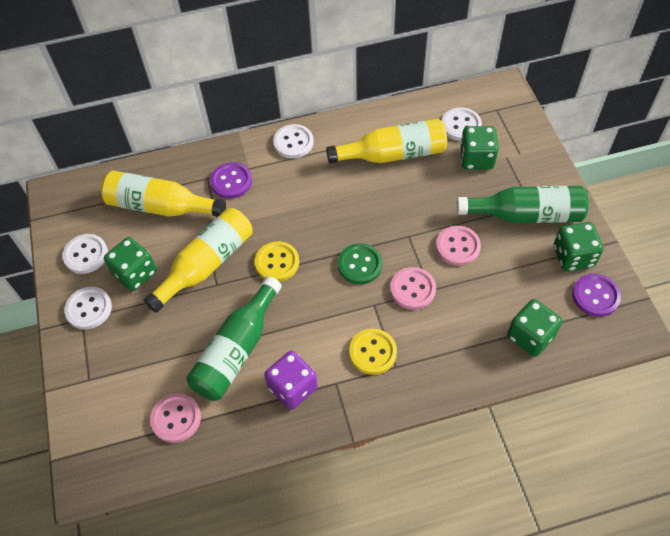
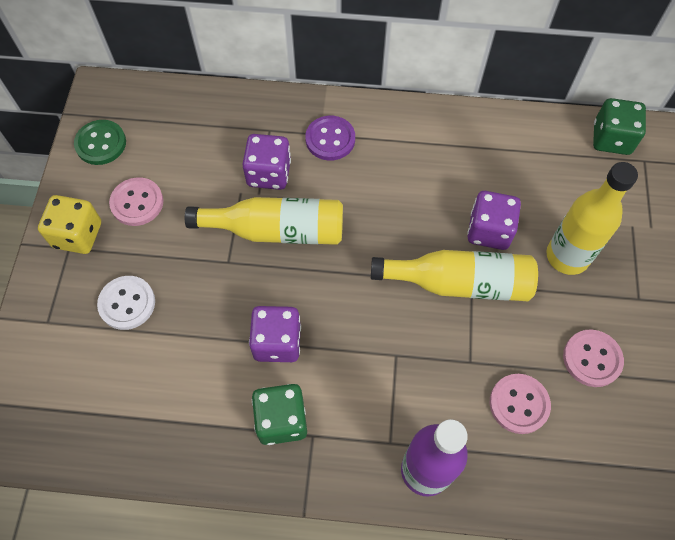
green bottle: 2 -> 0
green dice: 4 -> 2
purple bottle: 0 -> 1
purple button: 2 -> 1
purple dice: 1 -> 3
white button: 4 -> 1
yellow button: 2 -> 0
yellow dice: 0 -> 1

